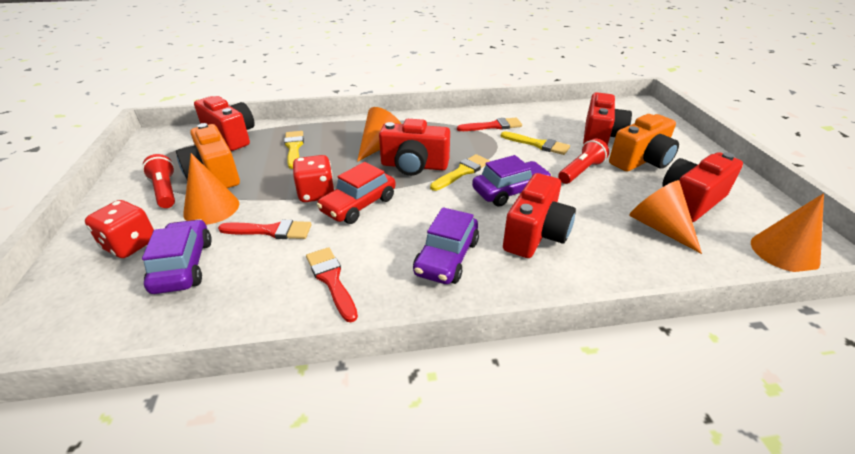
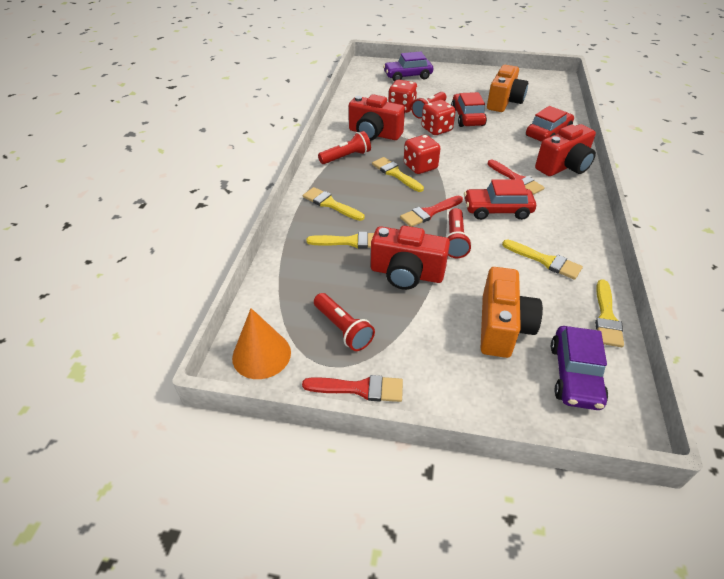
orange cone: 4 -> 1
purple car: 3 -> 2
red camera: 5 -> 3
red car: 1 -> 3
red dice: 2 -> 3
red flashlight: 2 -> 4
yellow brush: 3 -> 5

